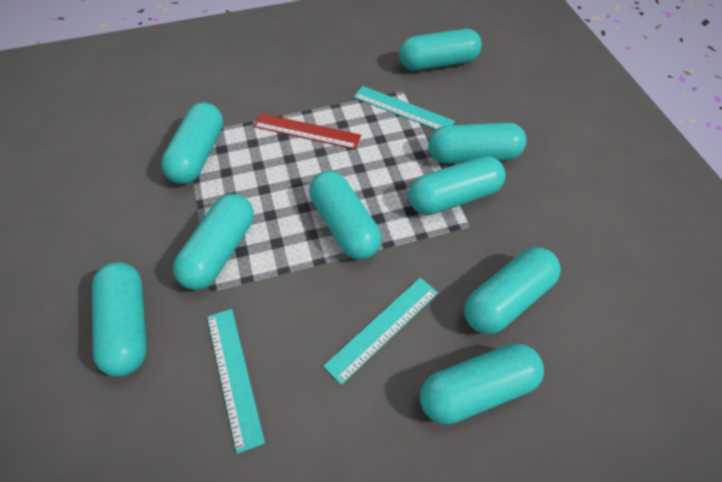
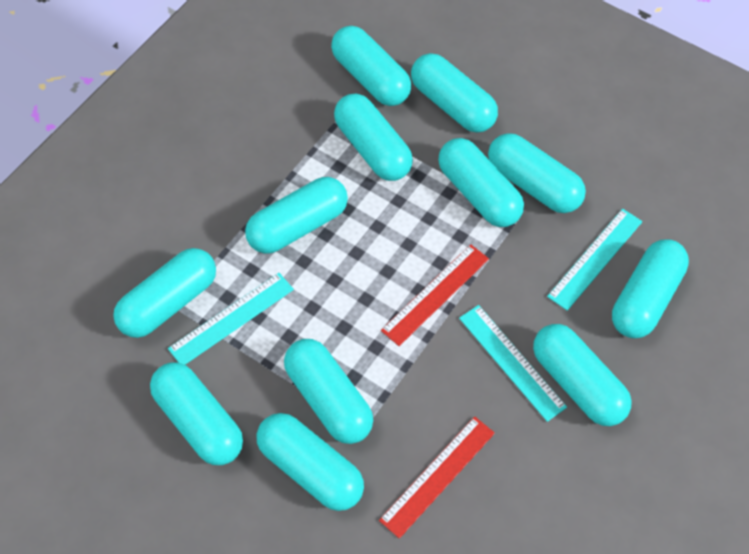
red ruler: 1 -> 2
turquoise capsule: 9 -> 12

